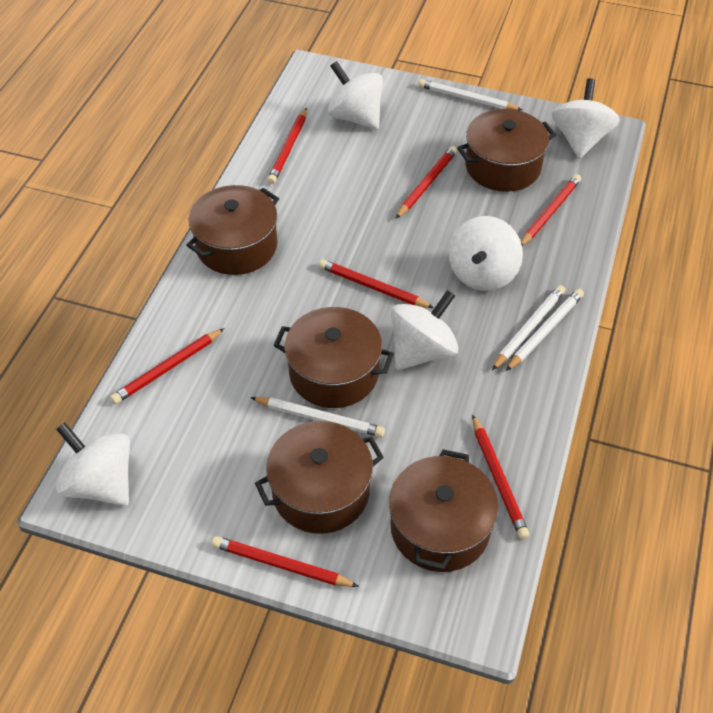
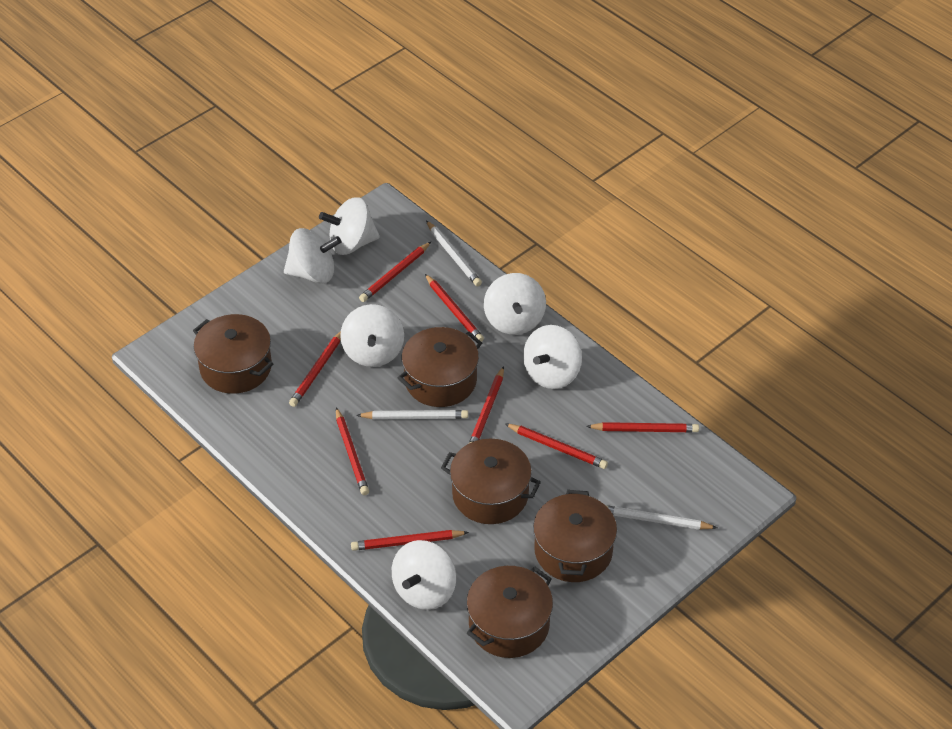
red pencil: 7 -> 8
white pencil: 4 -> 3
white spinning top: 5 -> 6

